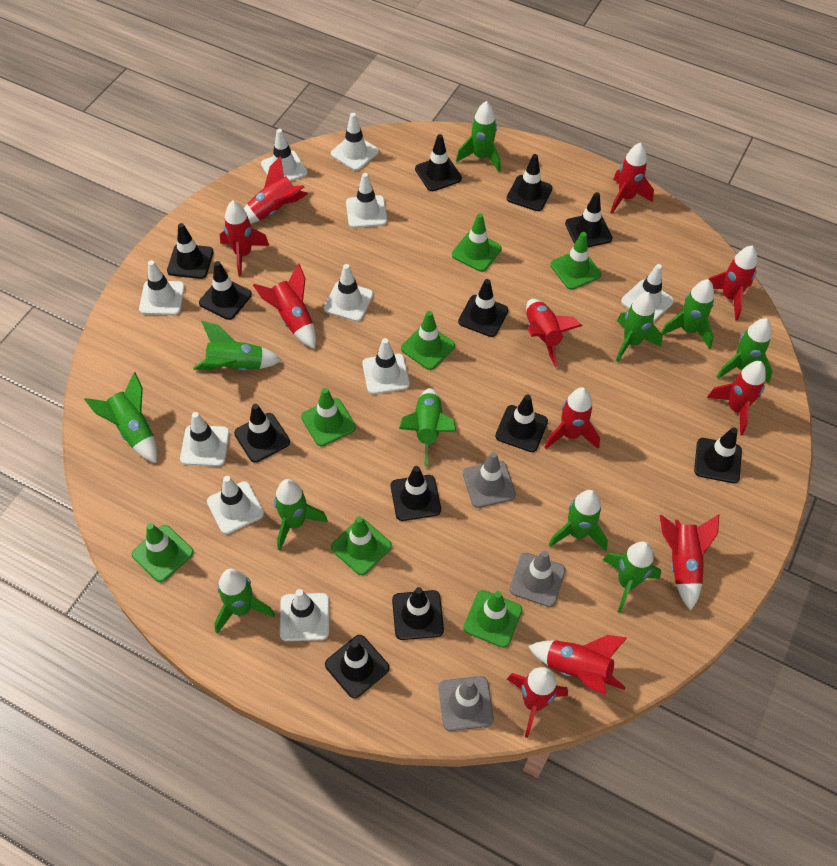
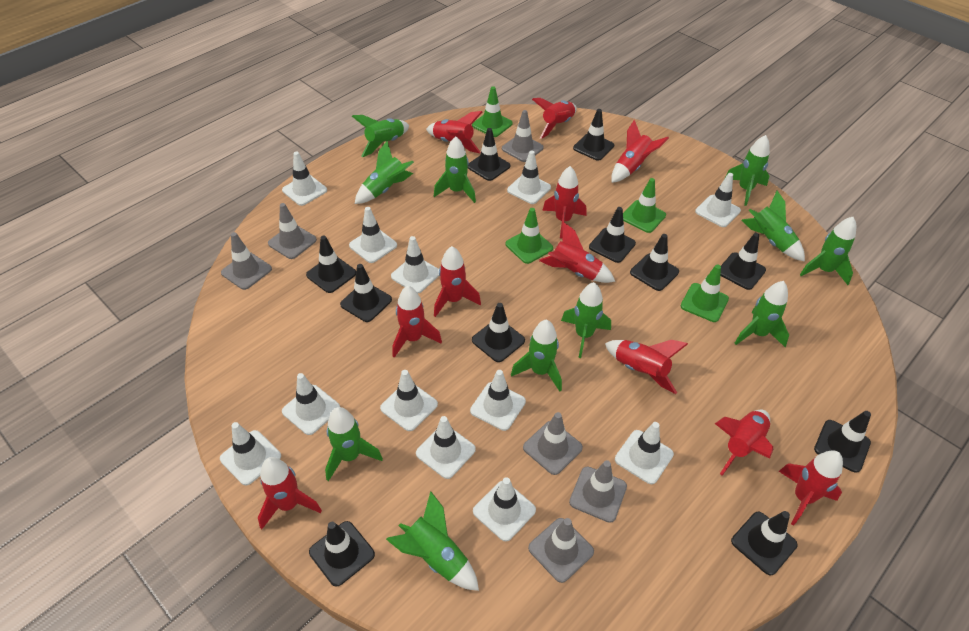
black traffic cone: 12 -> 11
green traffic cone: 7 -> 4
grey traffic cone: 3 -> 6
white traffic cone: 10 -> 12

